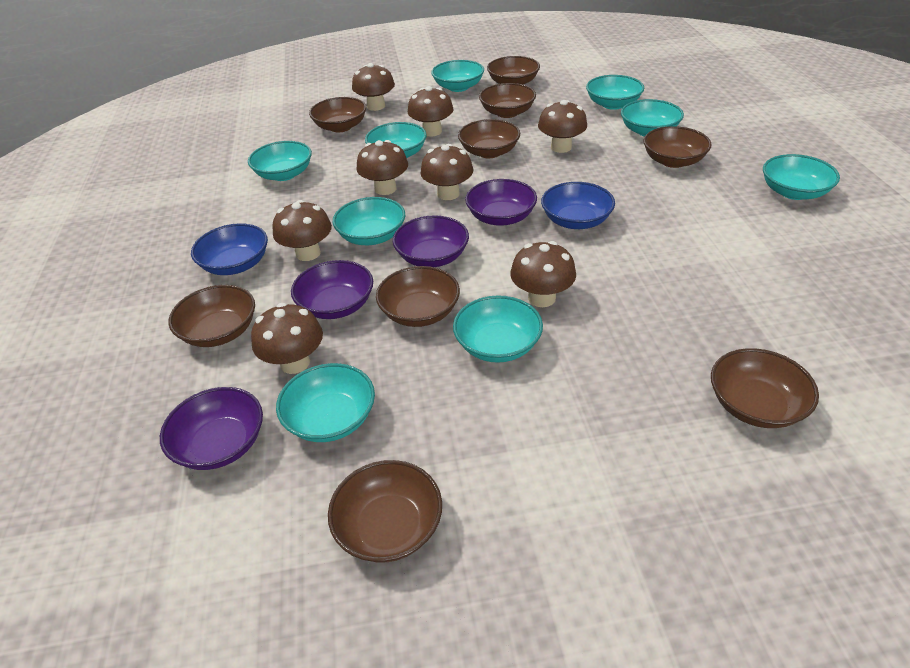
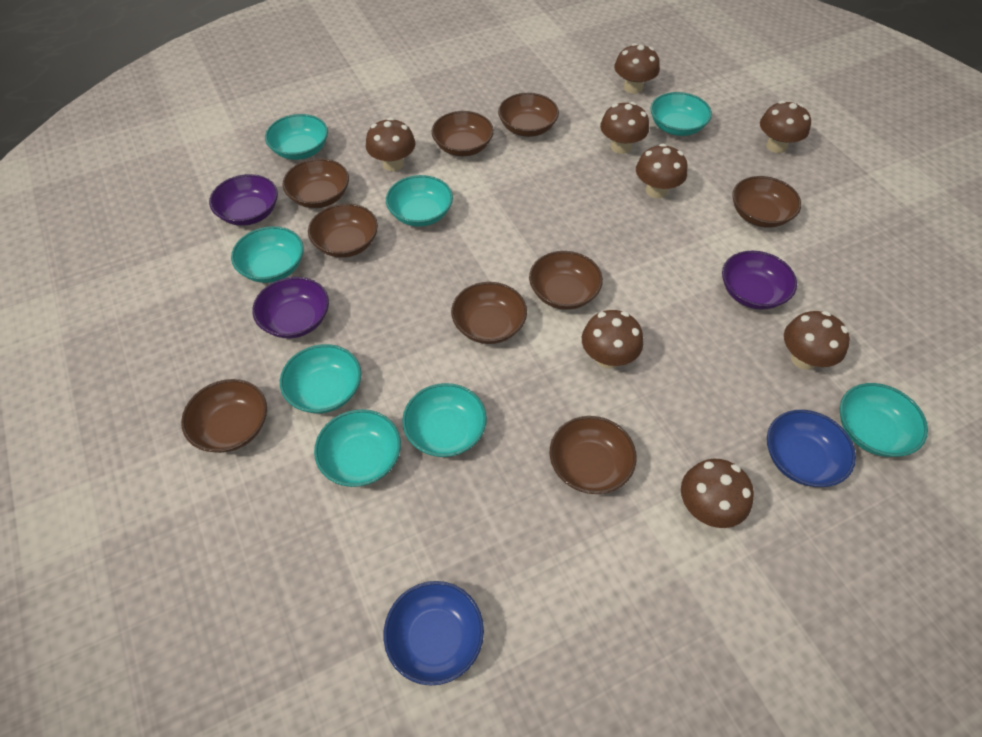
purple bowl: 4 -> 3
turquoise bowl: 9 -> 8

